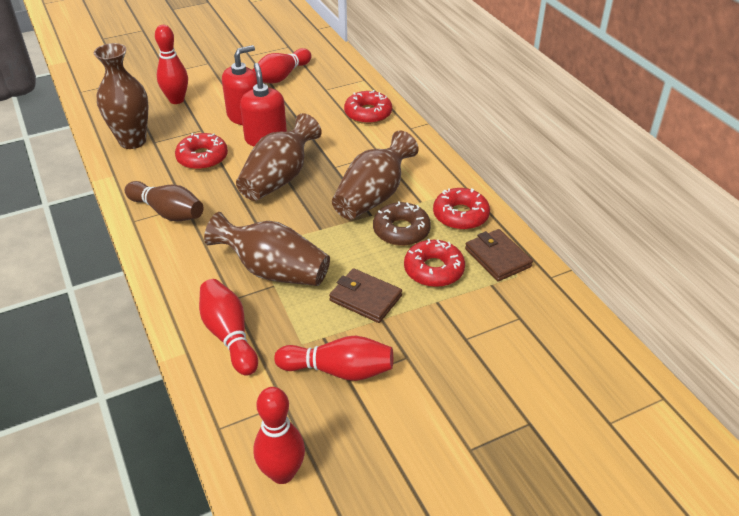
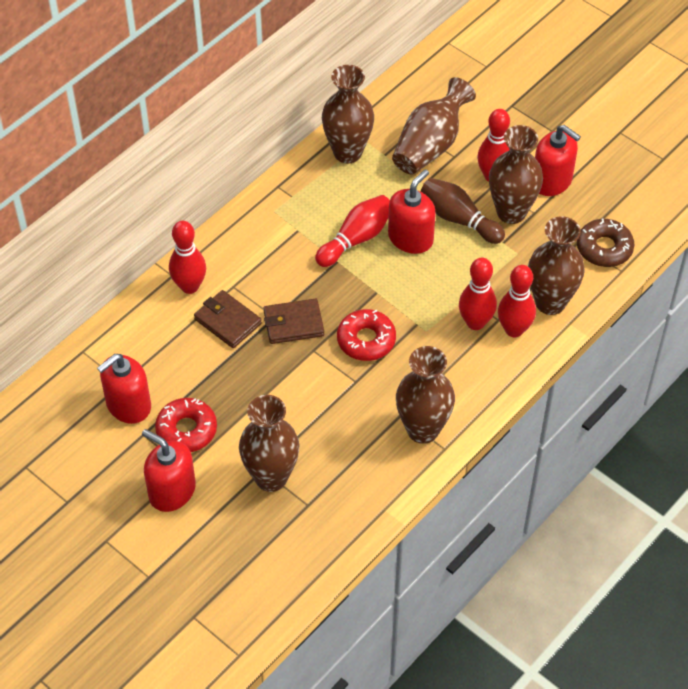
brown vase: 4 -> 6
red donut: 4 -> 2
red soap dispenser: 2 -> 4

